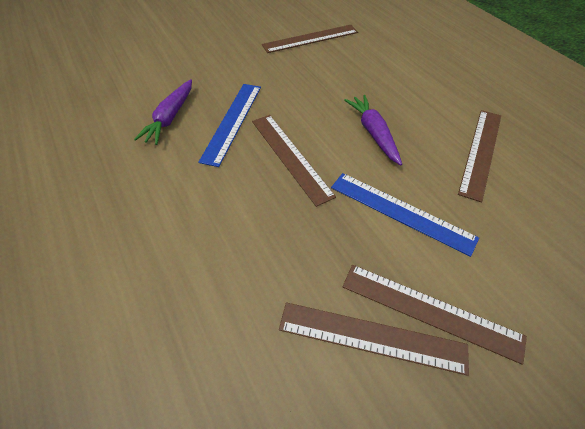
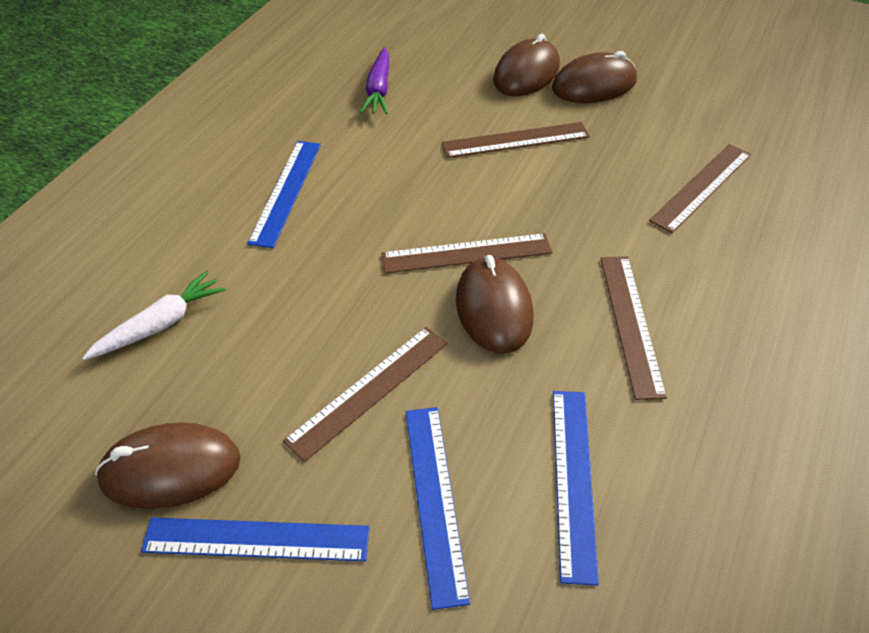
blue ruler: 2 -> 4
brown mouse: 0 -> 4
purple carrot: 2 -> 1
white carrot: 0 -> 1

